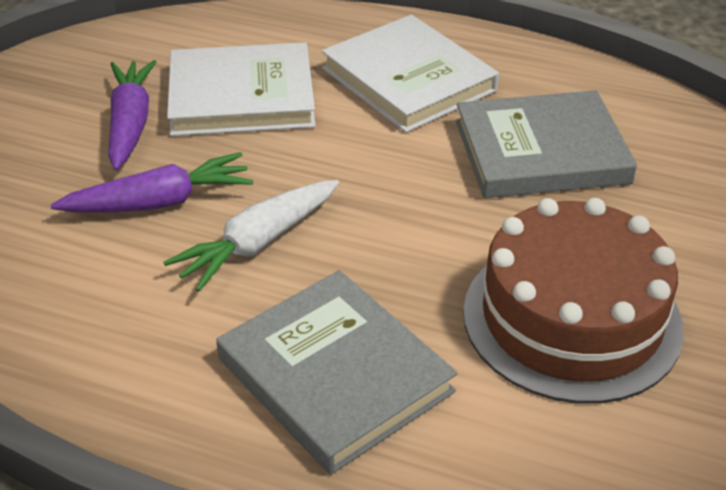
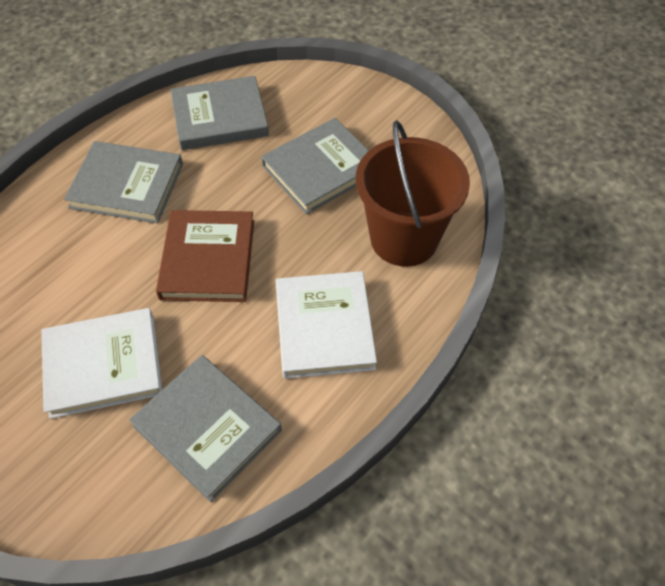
brown book: 0 -> 1
brown bucket: 0 -> 1
brown cake: 1 -> 0
grey book: 2 -> 4
purple carrot: 2 -> 0
white carrot: 1 -> 0

